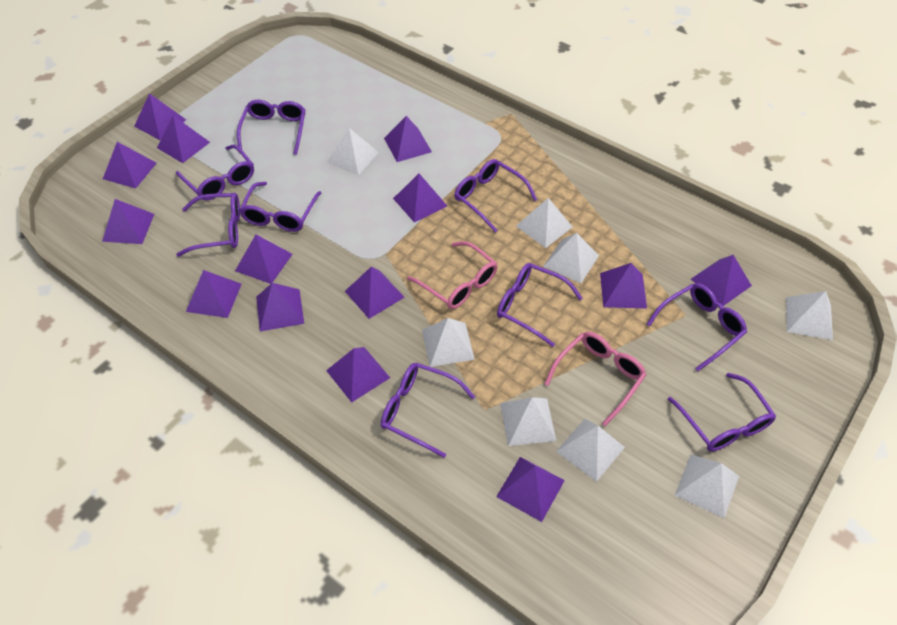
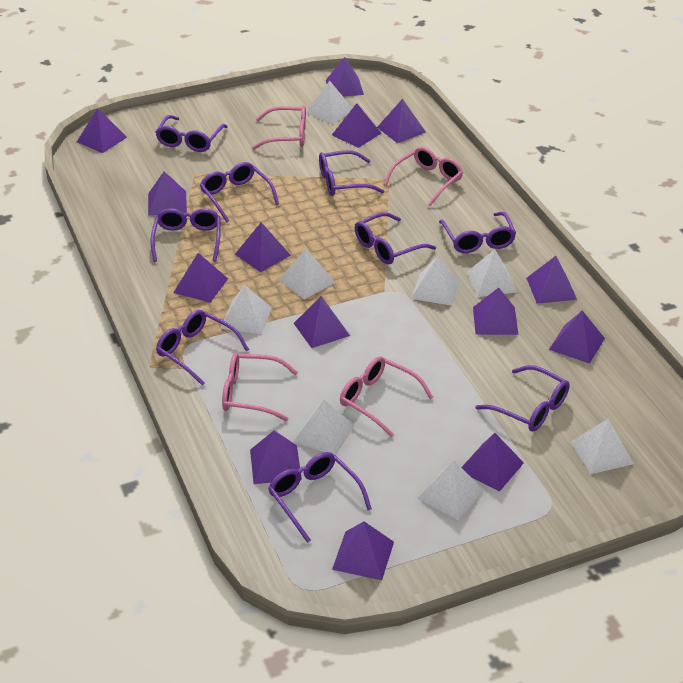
pink glasses: 2 -> 4

